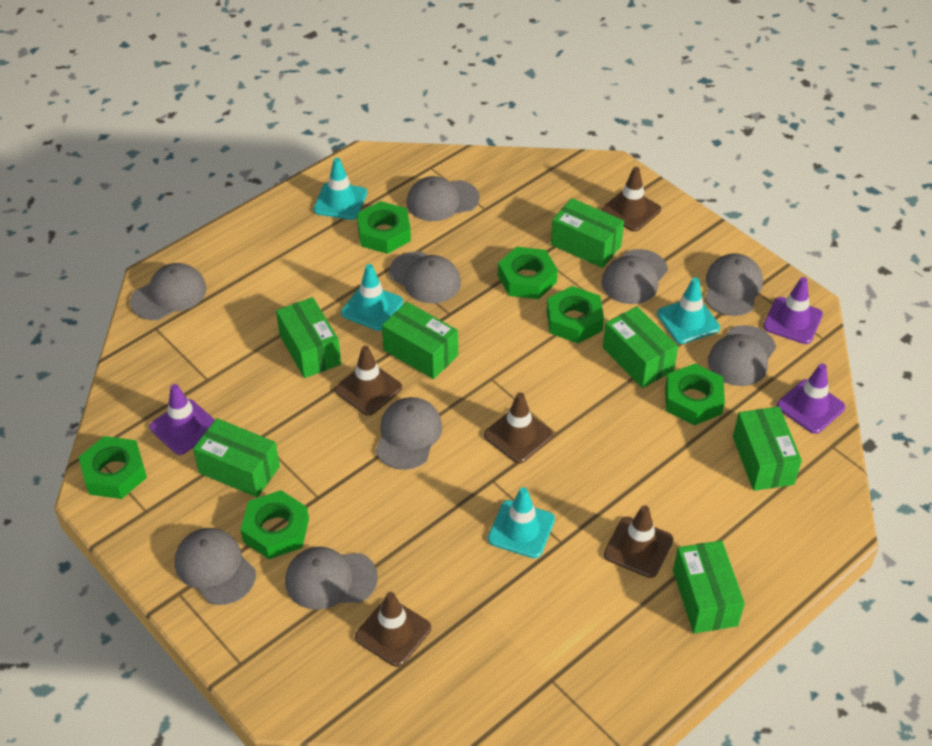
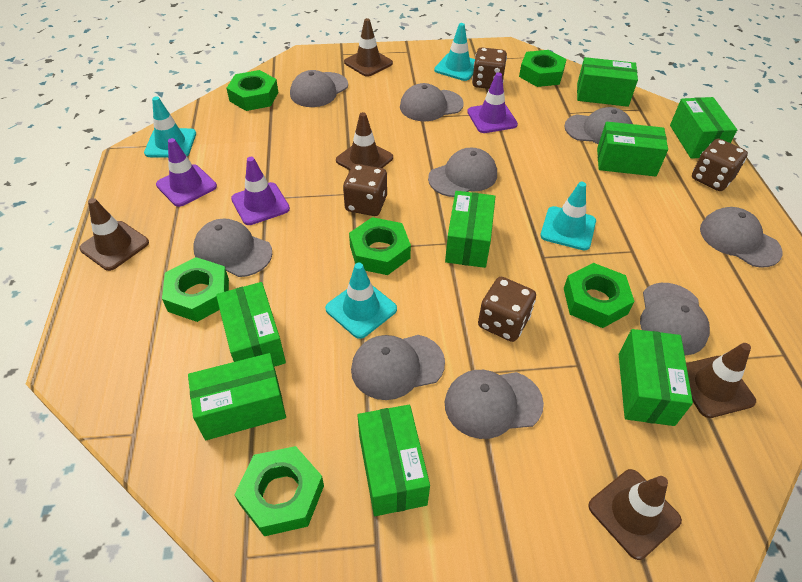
brown dice: 0 -> 4
green box: 7 -> 8

